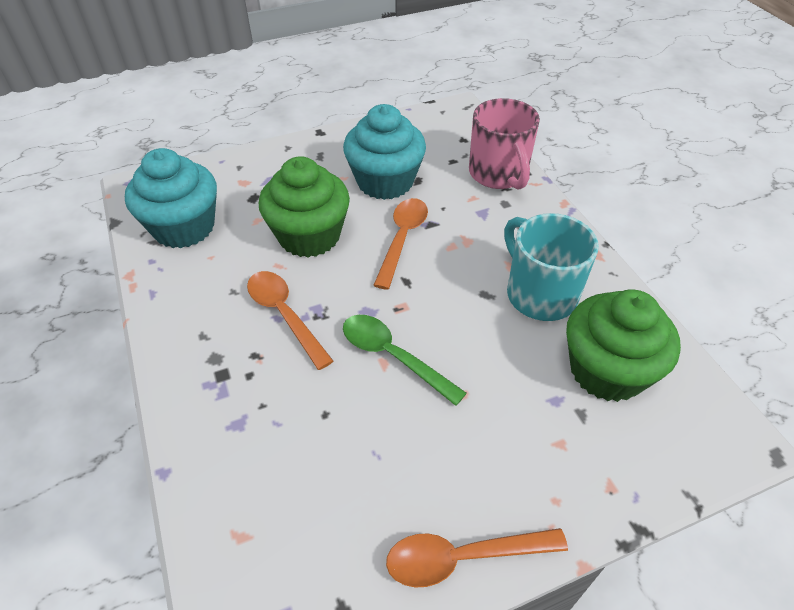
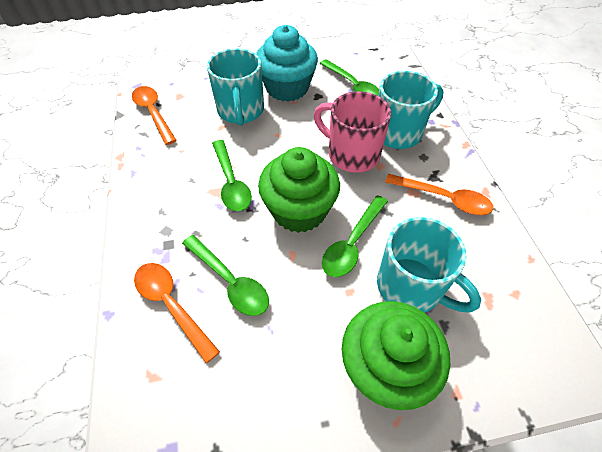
green spoon: 1 -> 4
turquoise cupcake: 2 -> 1
turquoise mug: 1 -> 3

